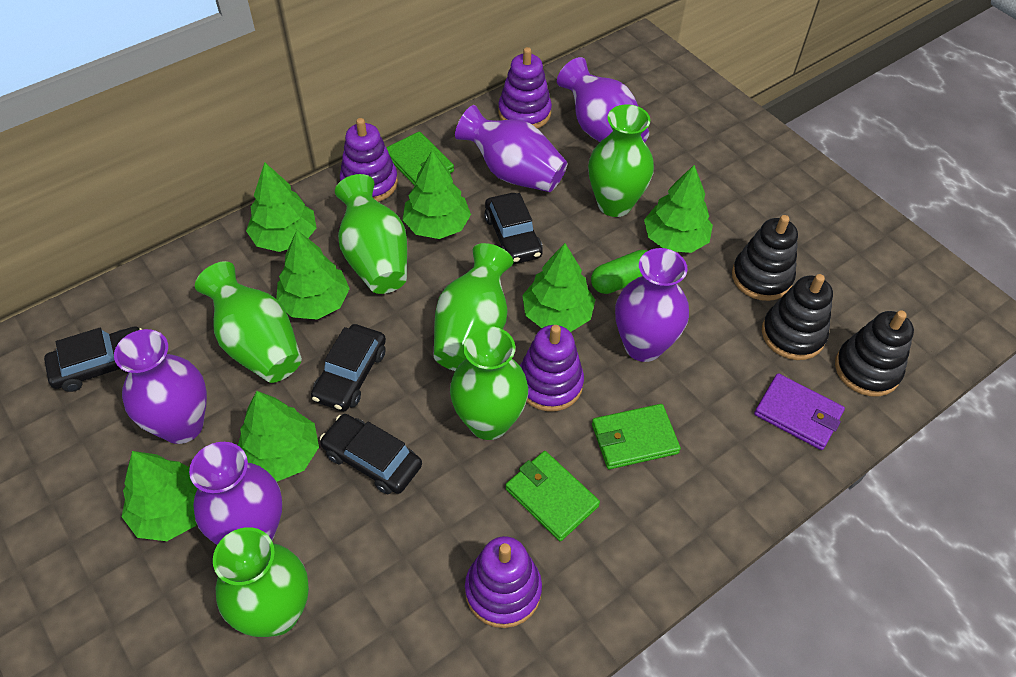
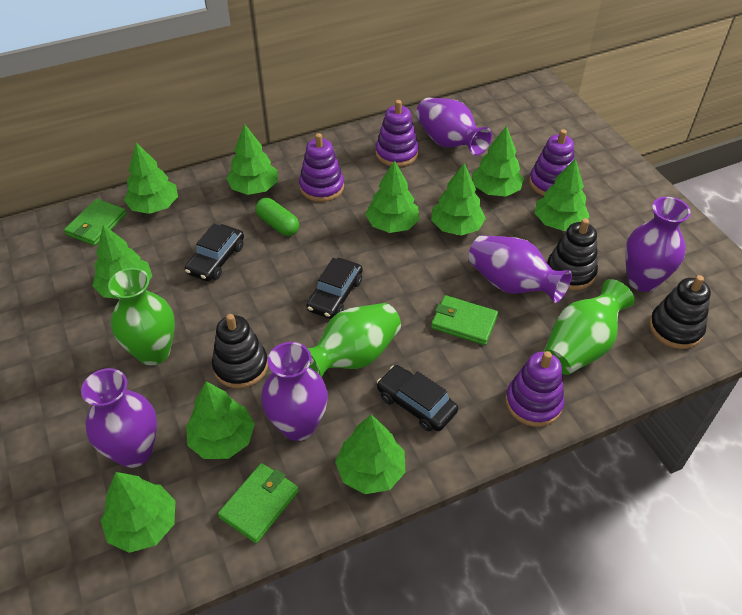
black car: 4 -> 3
green tree: 7 -> 10
green vase: 6 -> 3
purple wallet: 1 -> 0

